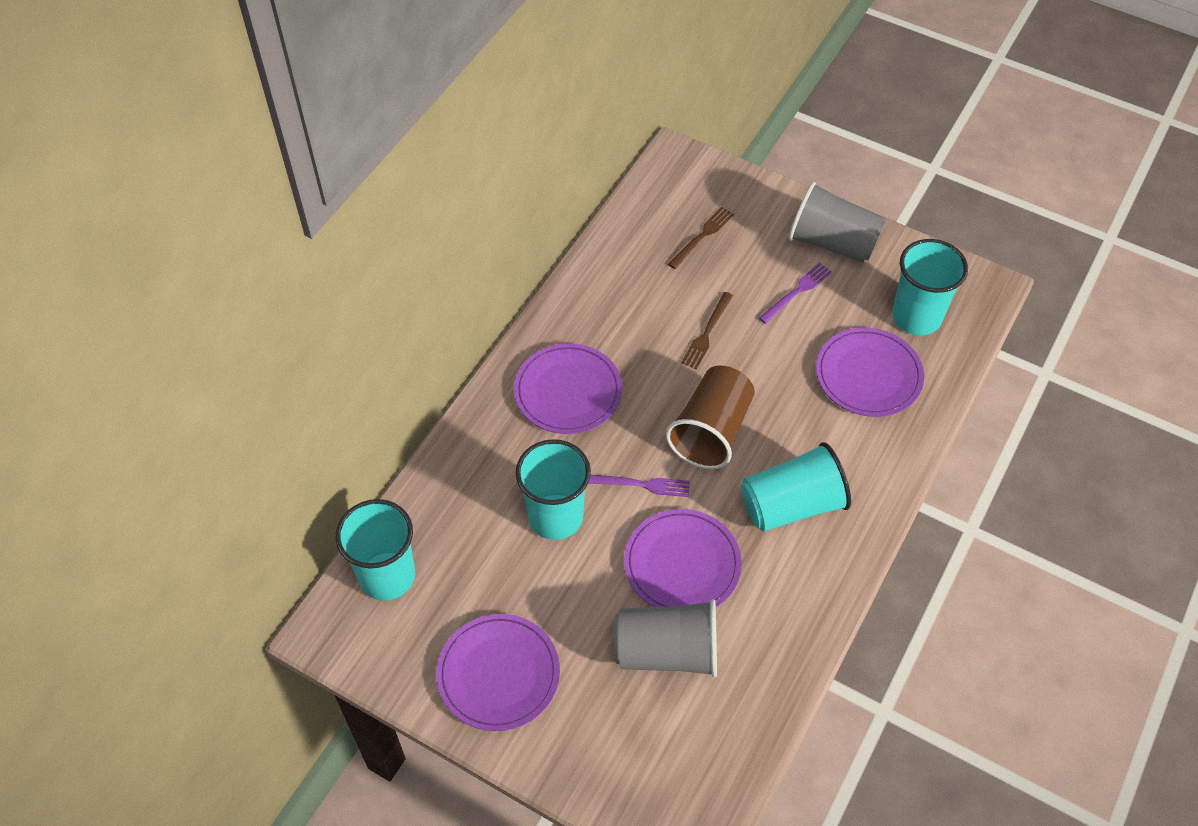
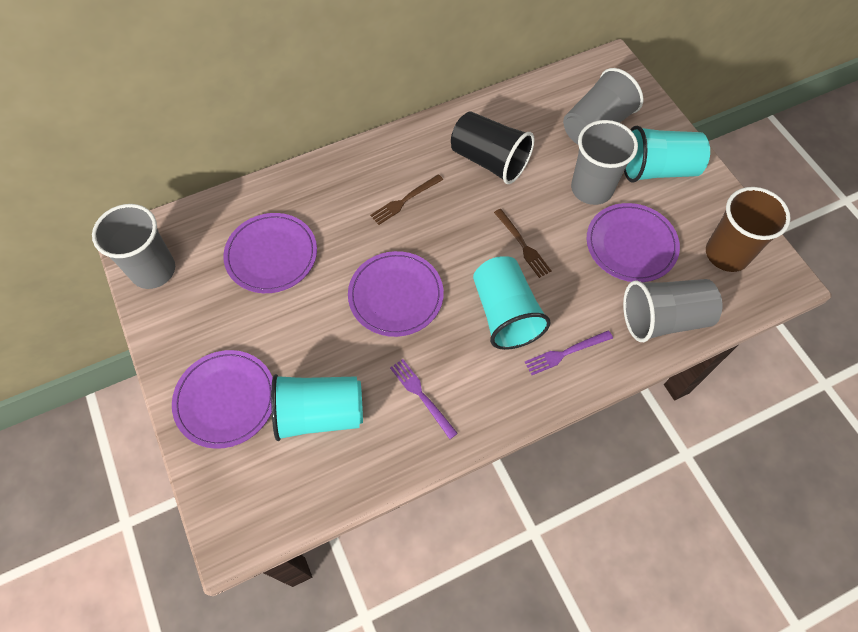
black cup: 0 -> 1
grey cup: 2 -> 4
turquoise cup: 4 -> 3

